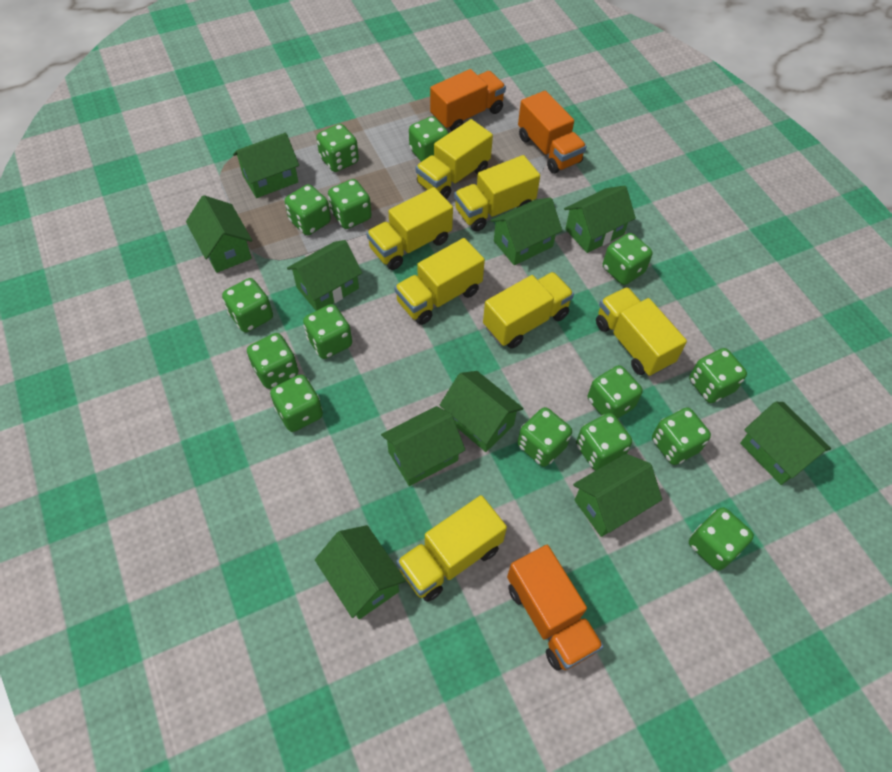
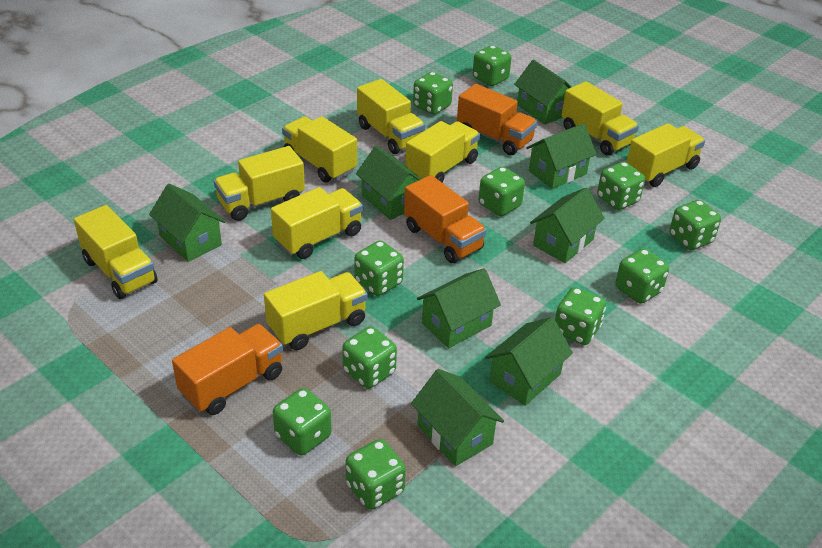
green dice: 15 -> 11
green house: 10 -> 8
yellow truck: 7 -> 9

